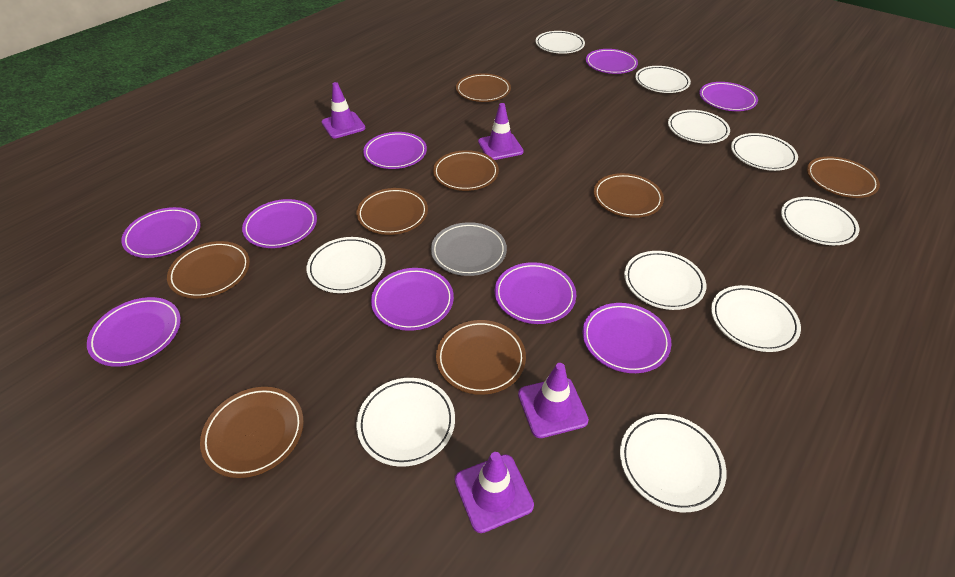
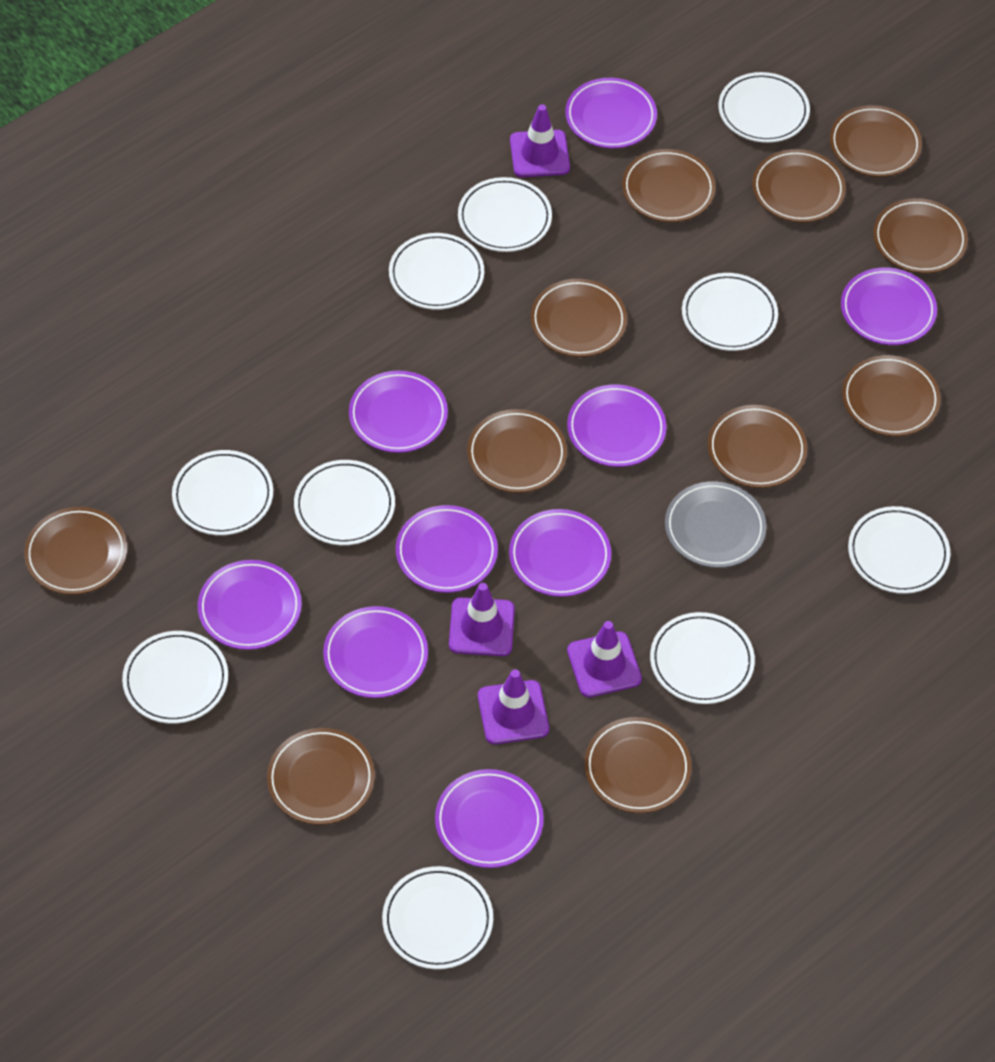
brown plate: 8 -> 11

